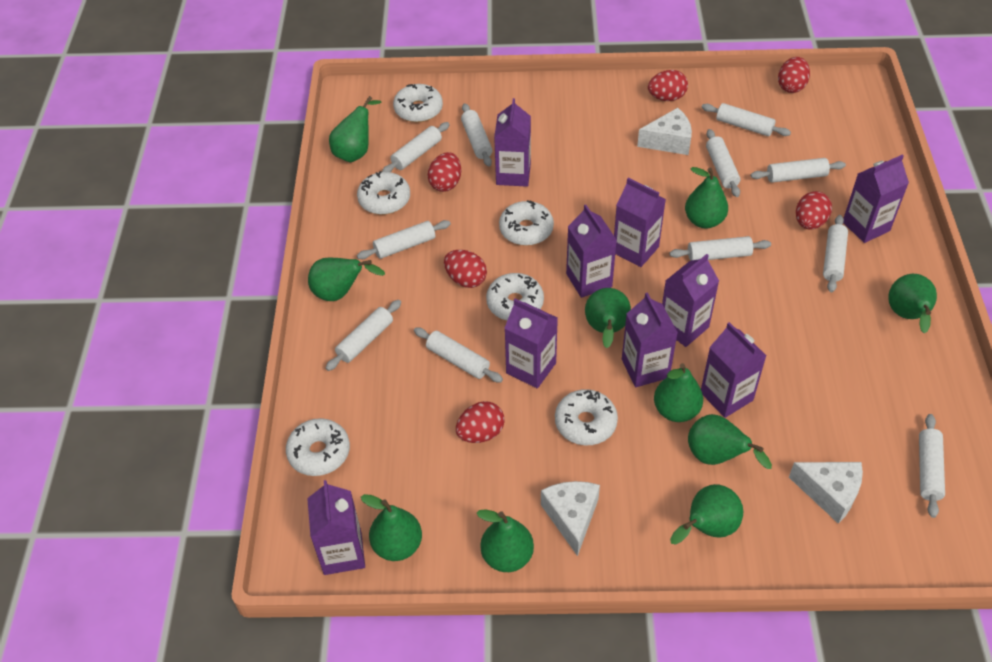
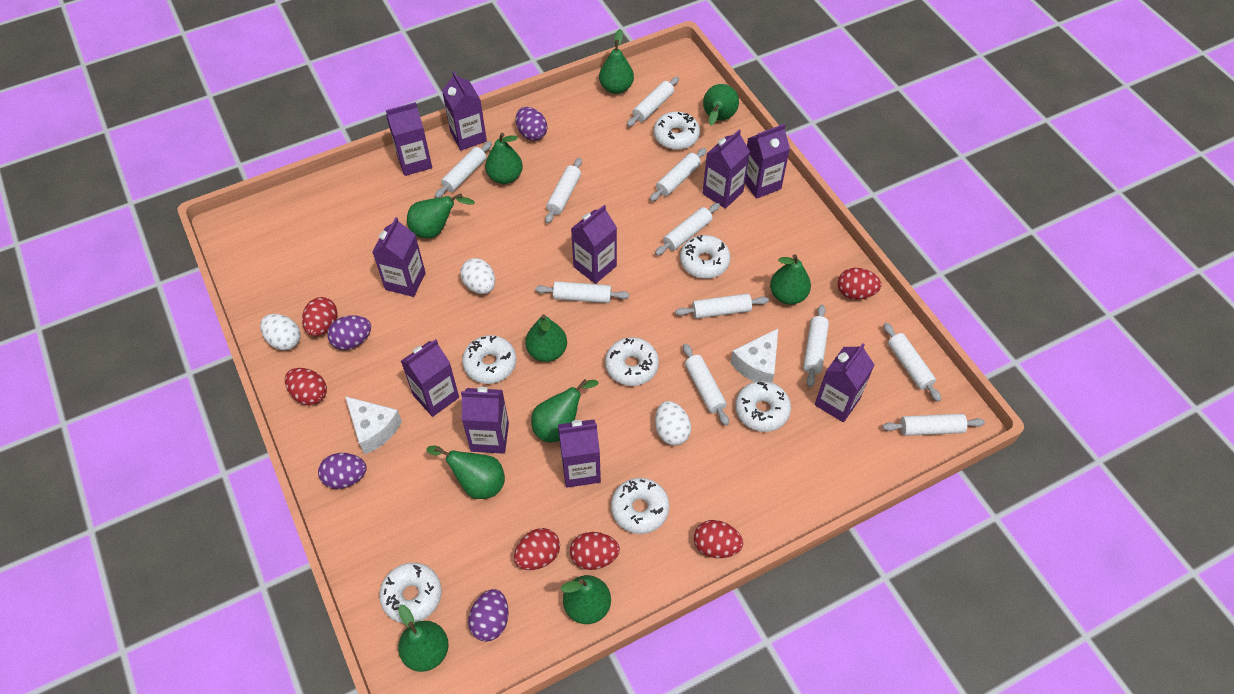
purple carton: 9 -> 10
purple egg: 0 -> 4
white cheese: 3 -> 2
white donut: 6 -> 7
white egg: 0 -> 3

